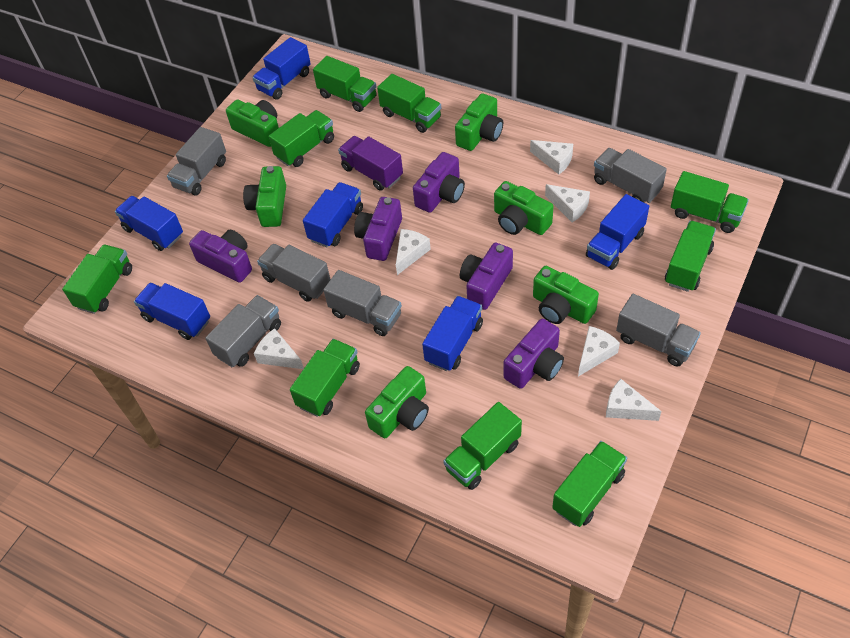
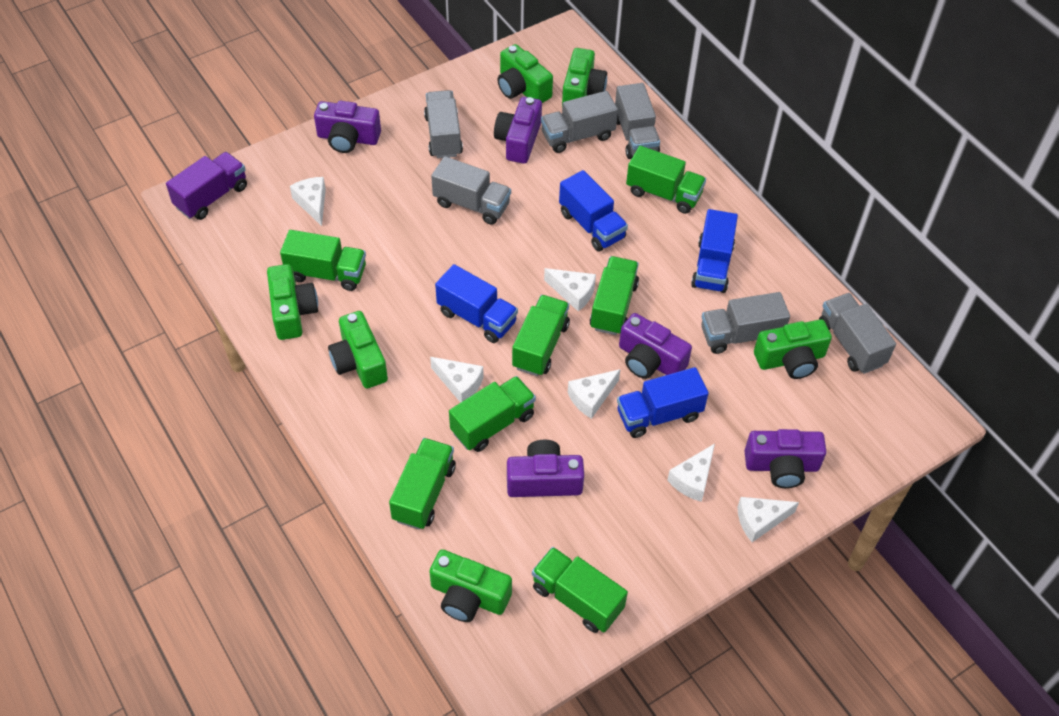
blue truck: 6 -> 4
green truck: 9 -> 7

